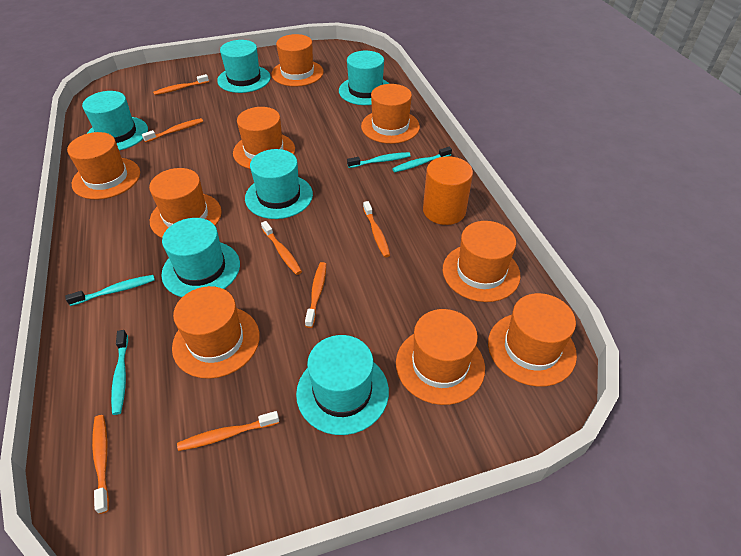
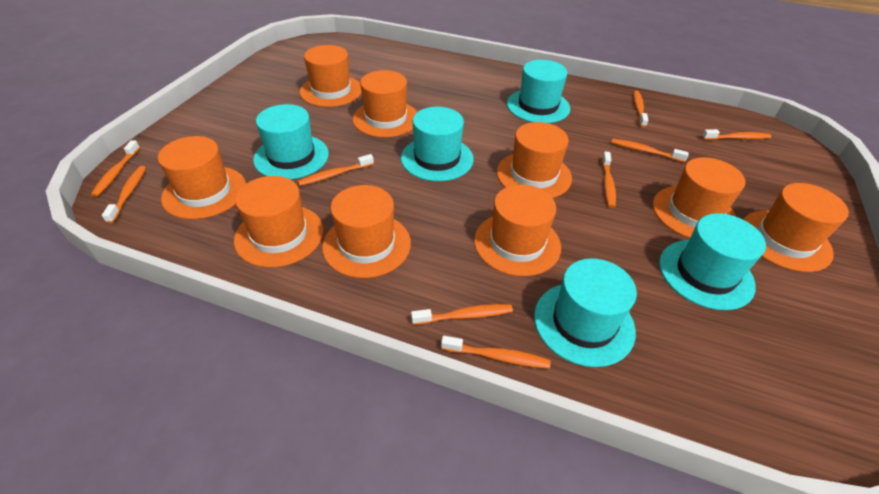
orange cylinder: 1 -> 0
orange toothbrush: 7 -> 9
turquoise hat: 6 -> 5
turquoise toothbrush: 4 -> 0

